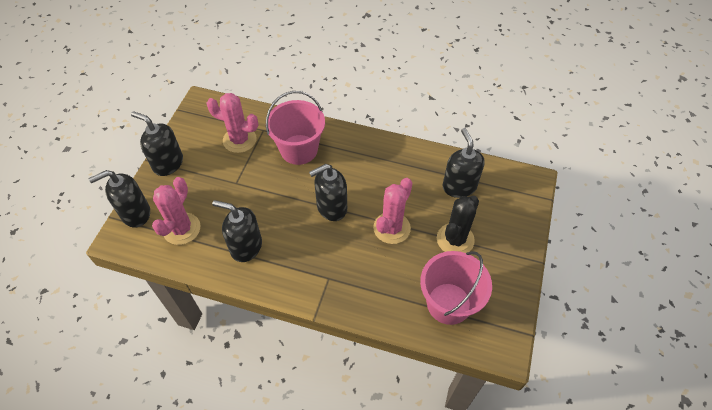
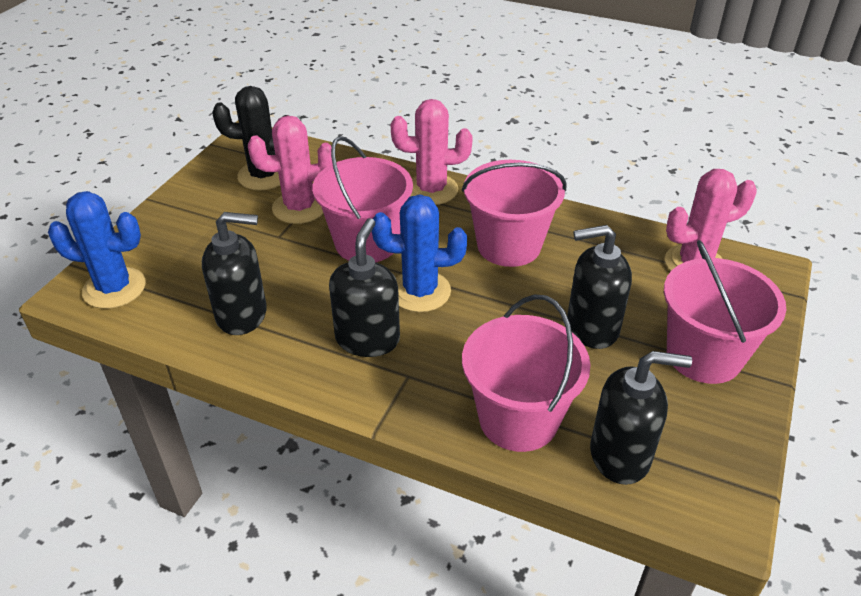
black soap dispenser: 5 -> 4
blue cactus: 0 -> 2
pink bucket: 2 -> 4

